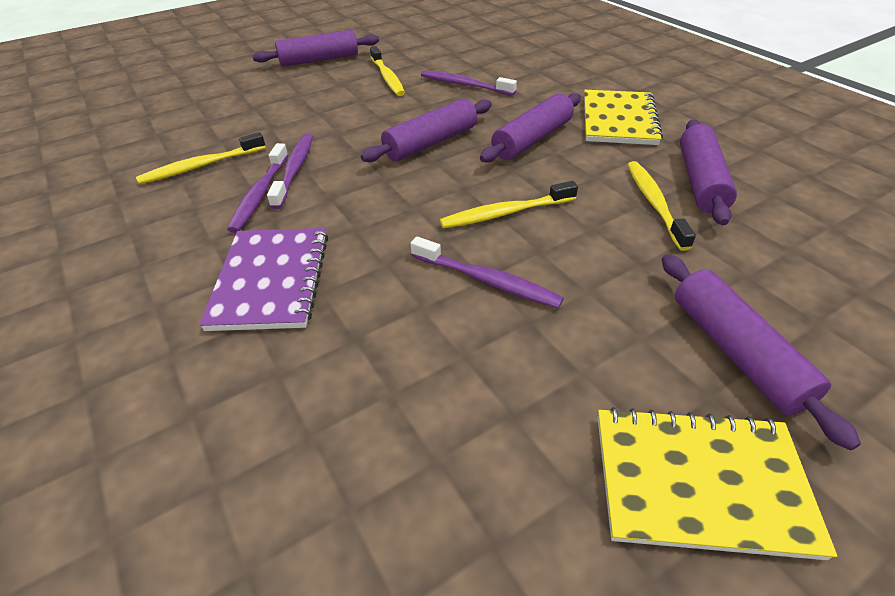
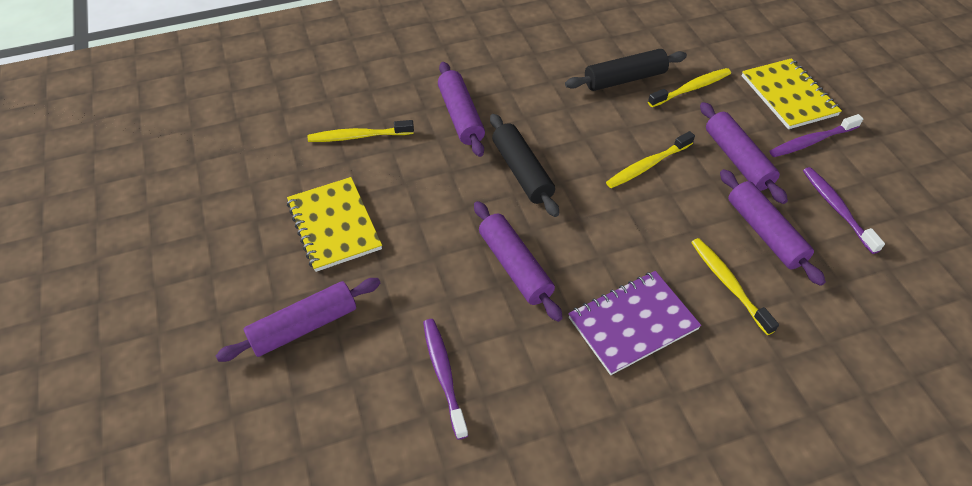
black rolling pin: 0 -> 2
purple toothbrush: 4 -> 3

